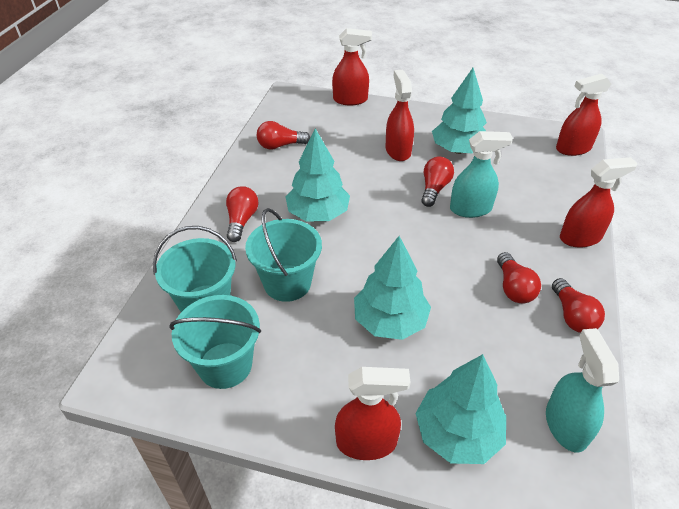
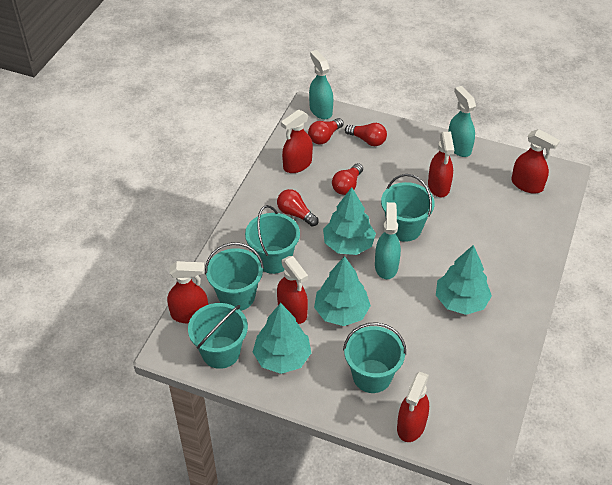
red light bulb: 5 -> 4
red spray bottle: 5 -> 6
turquoise bucket: 3 -> 5
turquoise spray bottle: 2 -> 3

